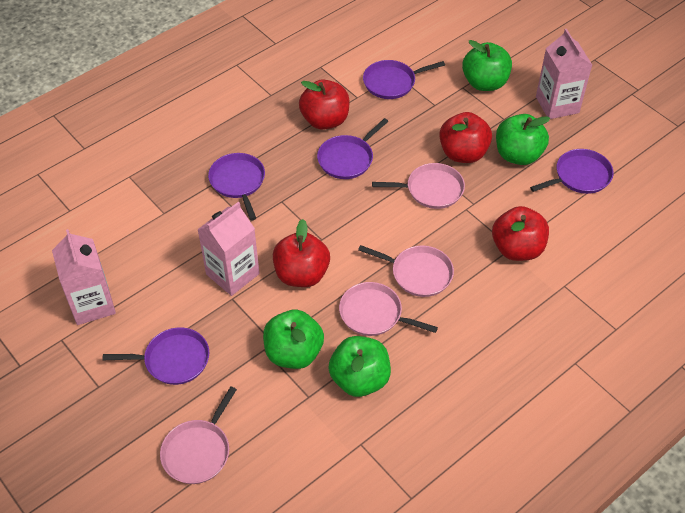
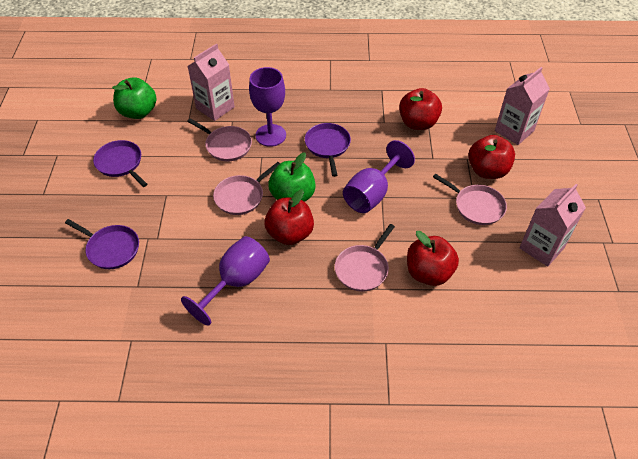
green apple: 4 -> 2
purple goblet: 0 -> 3
purple pan: 5 -> 3

